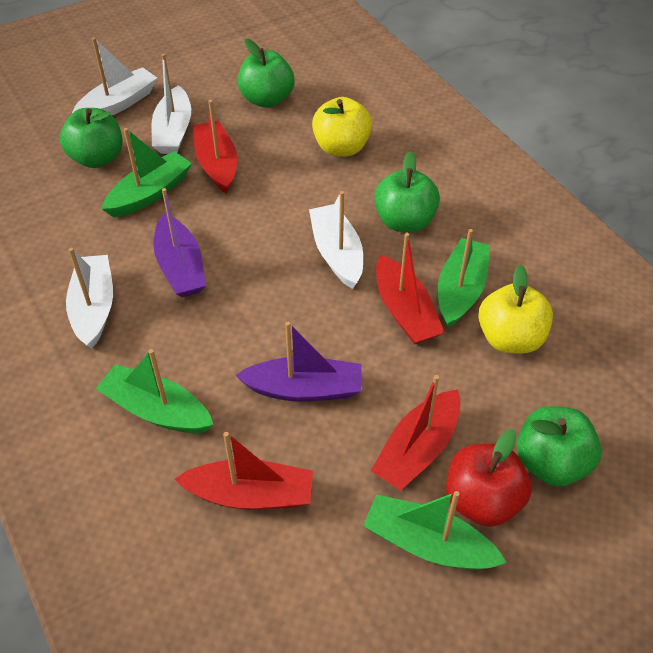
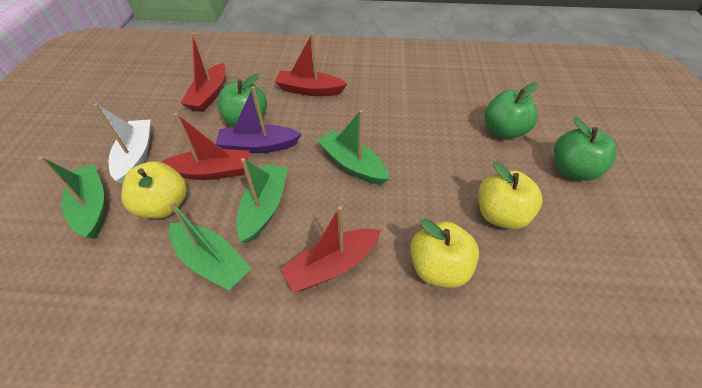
green apple: 4 -> 3
purple boat: 2 -> 1
red apple: 1 -> 0
white boat: 4 -> 1
yellow apple: 2 -> 3

